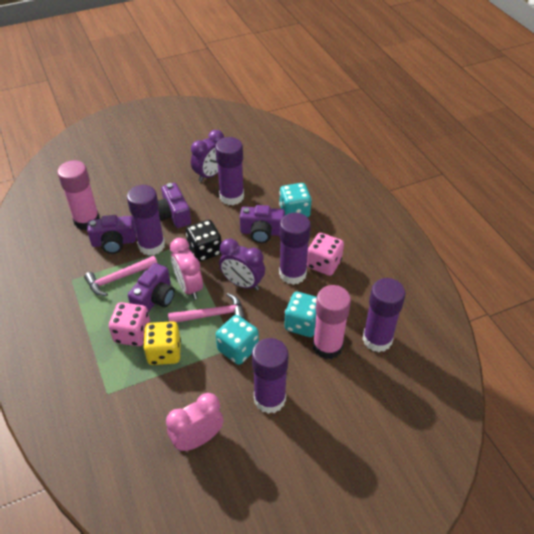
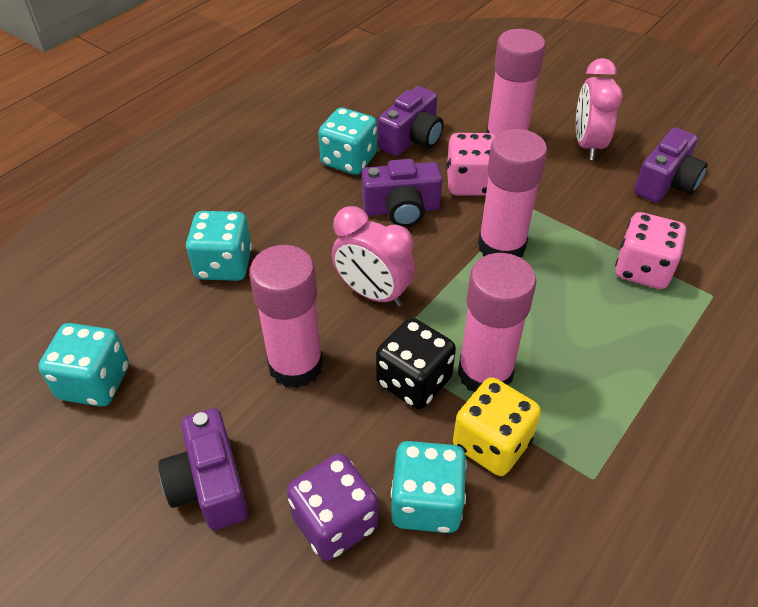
pink glue stick: 2 -> 4
pink hammer: 2 -> 0
purple clock: 2 -> 0
purple dice: 0 -> 1
purple glue stick: 5 -> 0
turquoise dice: 3 -> 4

